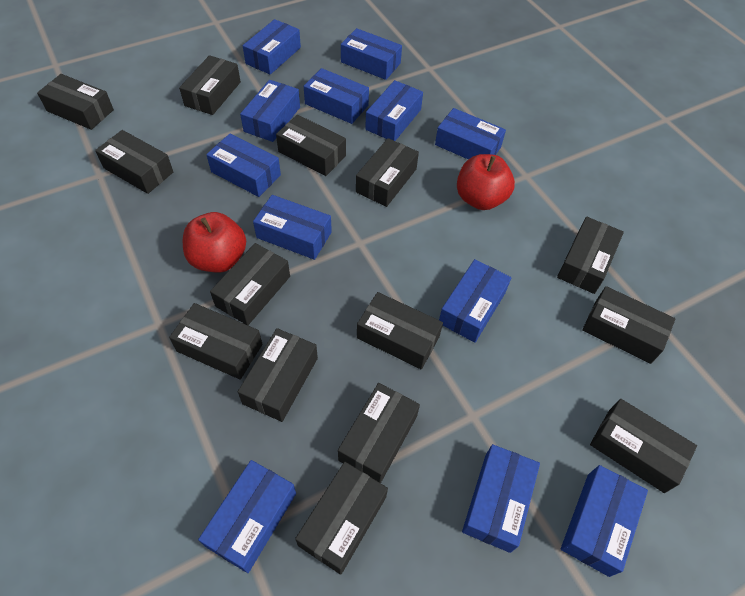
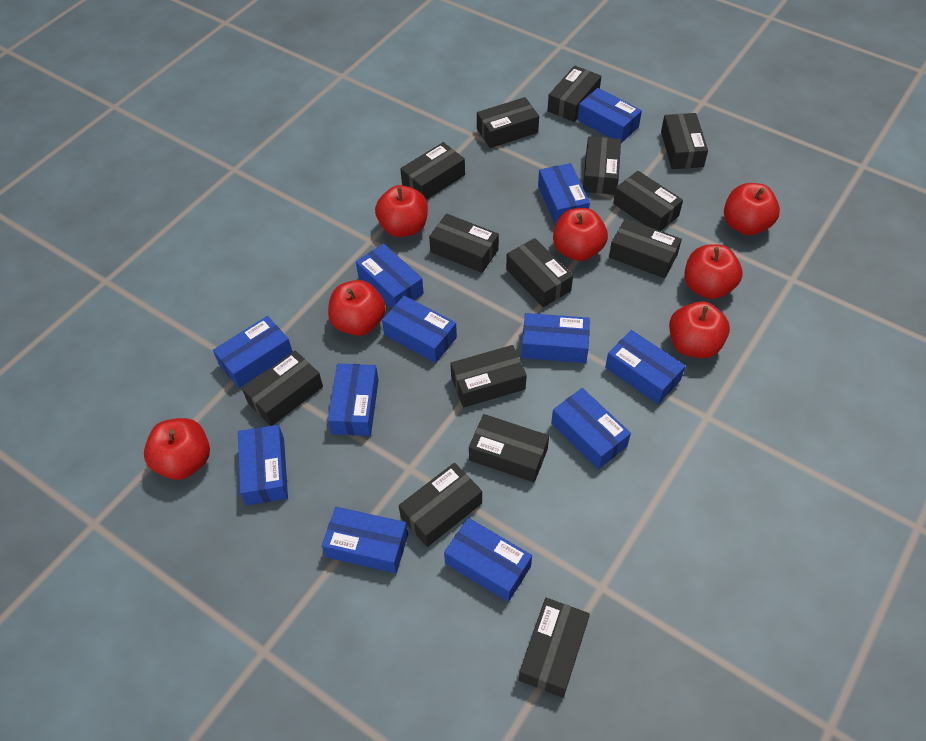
red apple: 2 -> 7

